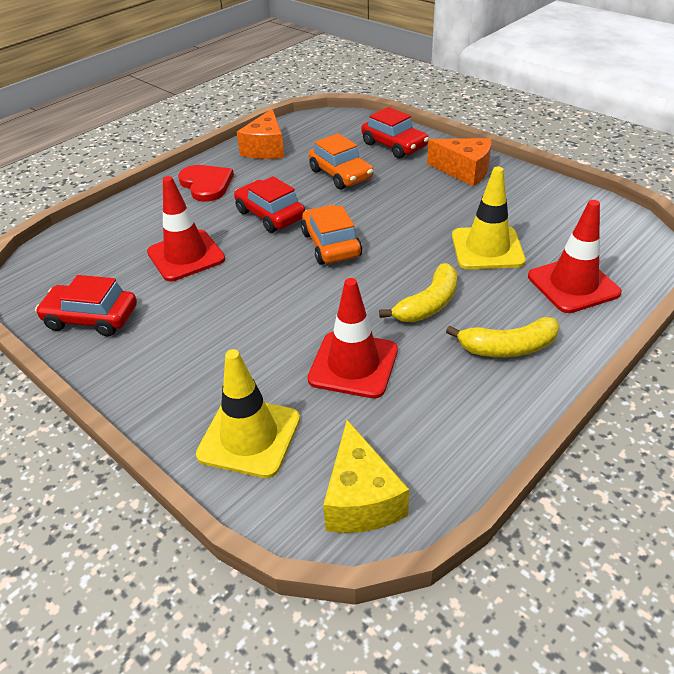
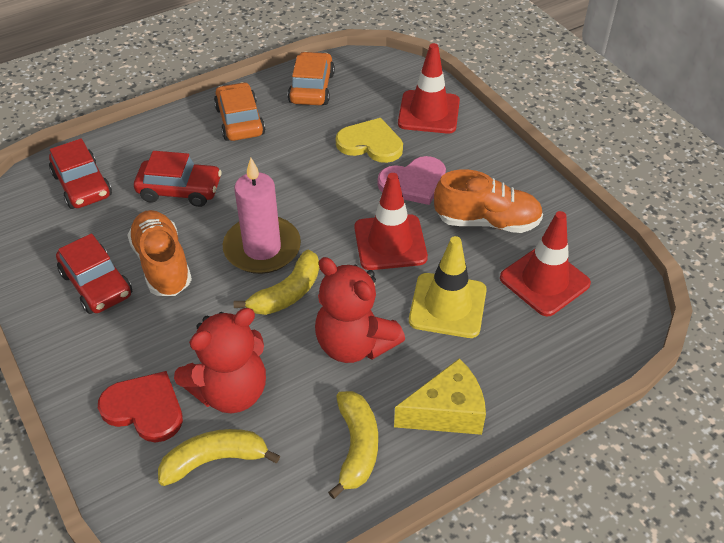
orange cheese: 2 -> 0
orange shoe: 0 -> 2
pink candle: 0 -> 1
pink heart: 0 -> 1
red teddy bear: 0 -> 2
yellow banana: 2 -> 3
yellow heart: 0 -> 1
yellow traffic cone: 2 -> 1

